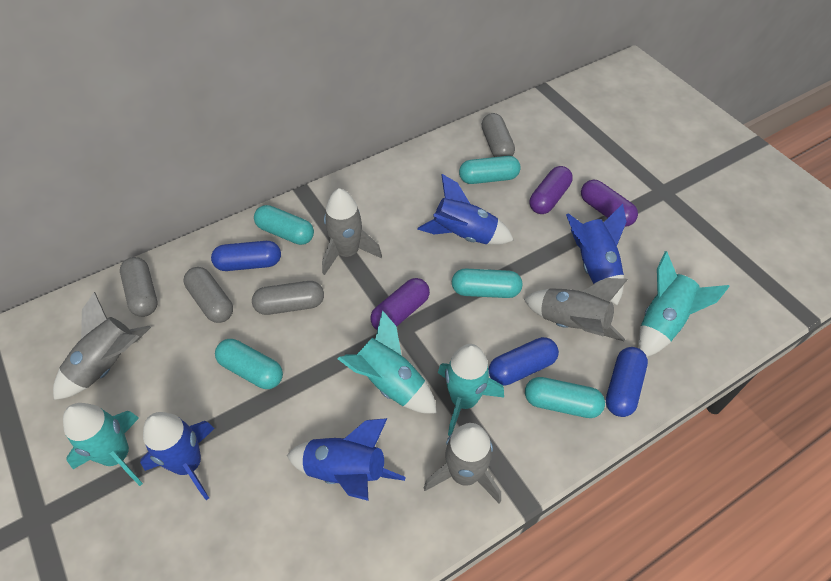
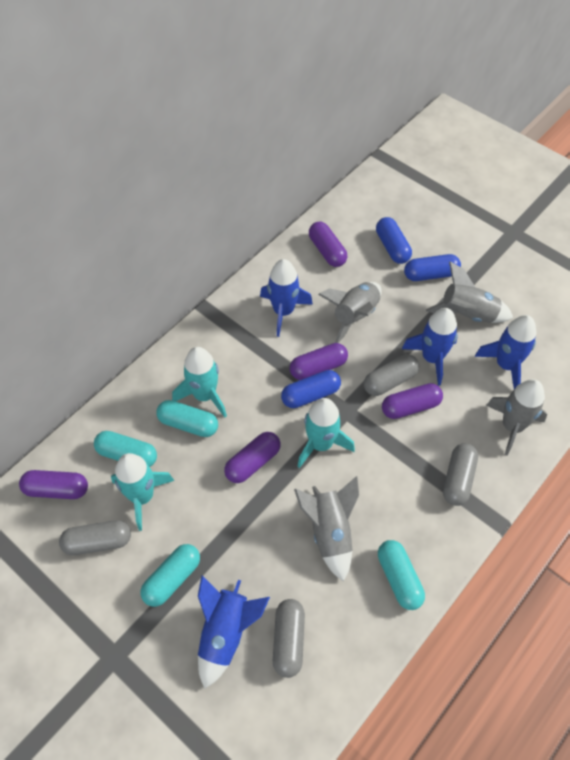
purple capsule: 3 -> 5
turquoise capsule: 5 -> 4
turquoise rocket: 4 -> 3

